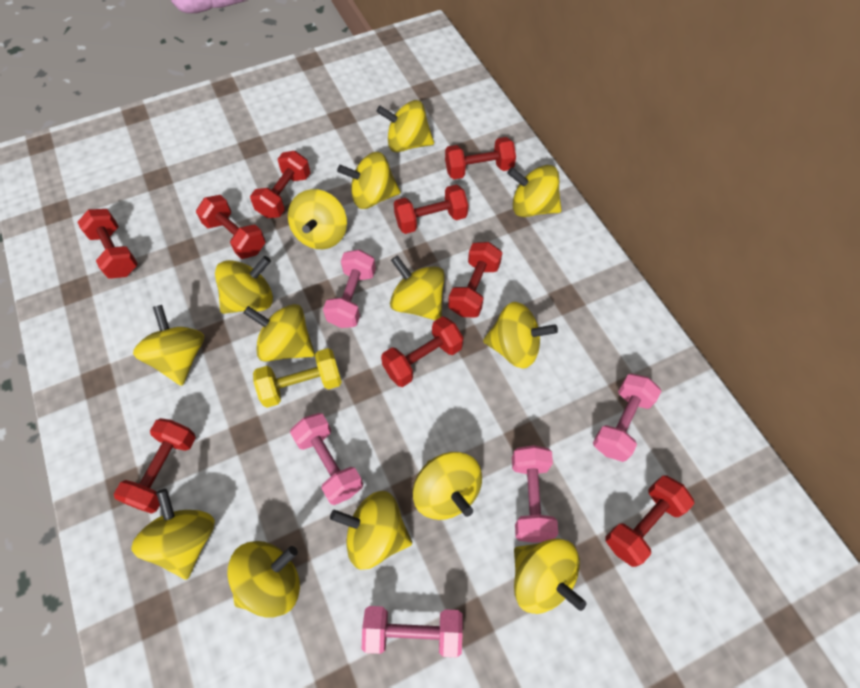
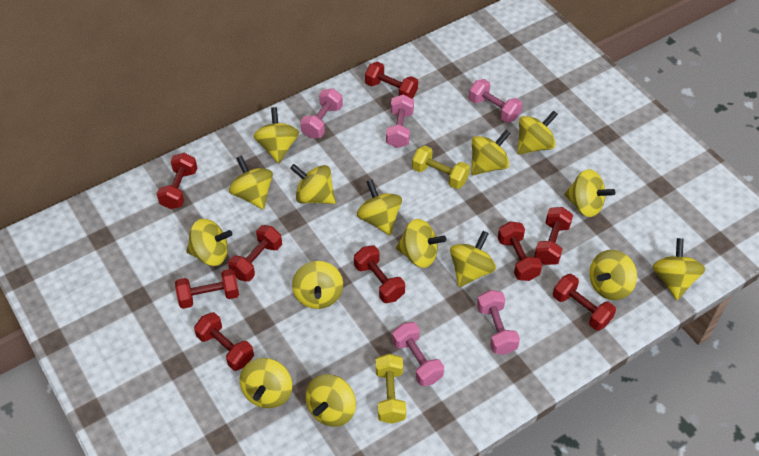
yellow dumbbell: 1 -> 2
yellow spinning top: 14 -> 15

